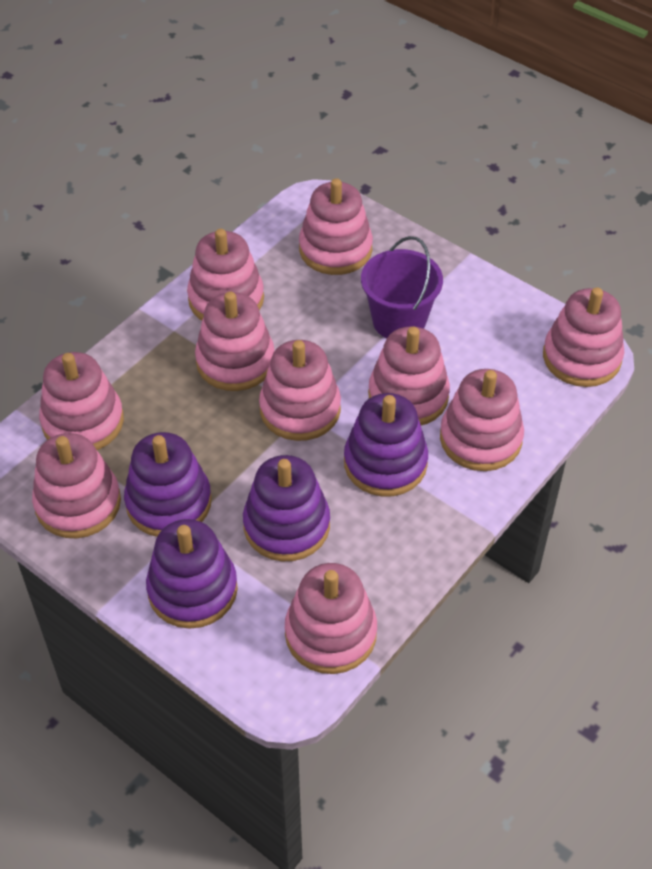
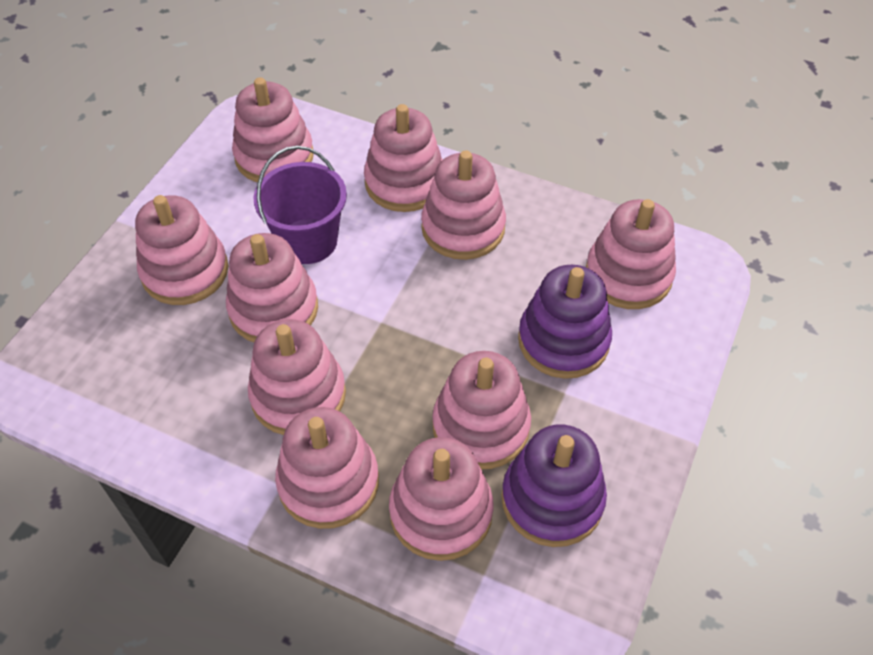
purple stacking toy: 4 -> 2

